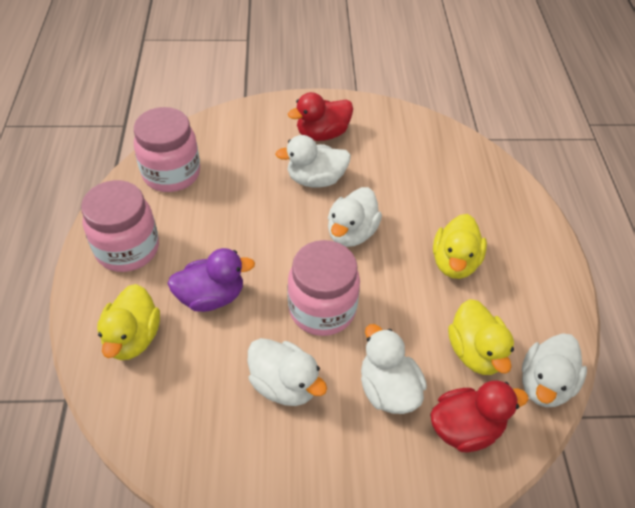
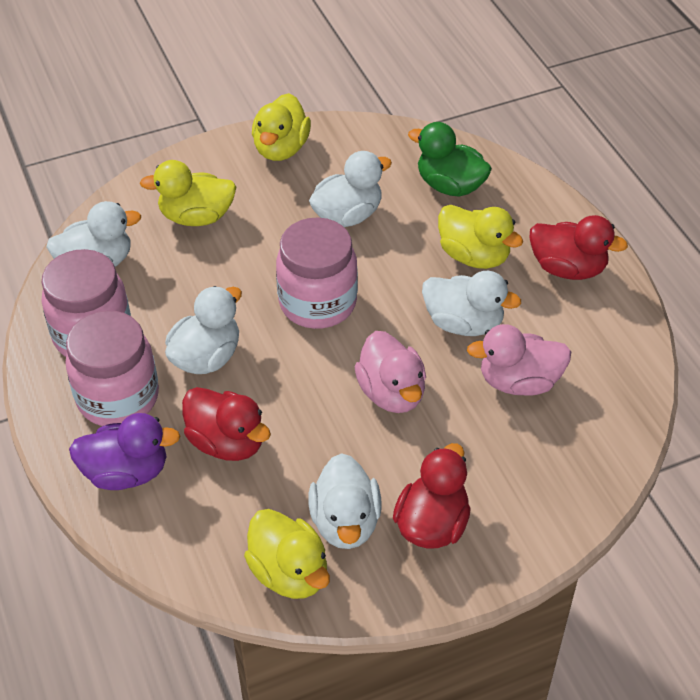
green duck: 0 -> 1
pink duck: 0 -> 2
red duck: 2 -> 3
yellow duck: 3 -> 4

